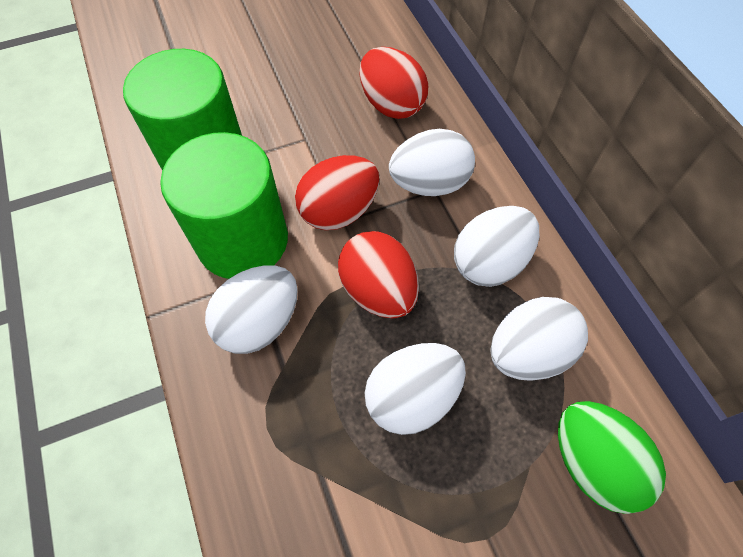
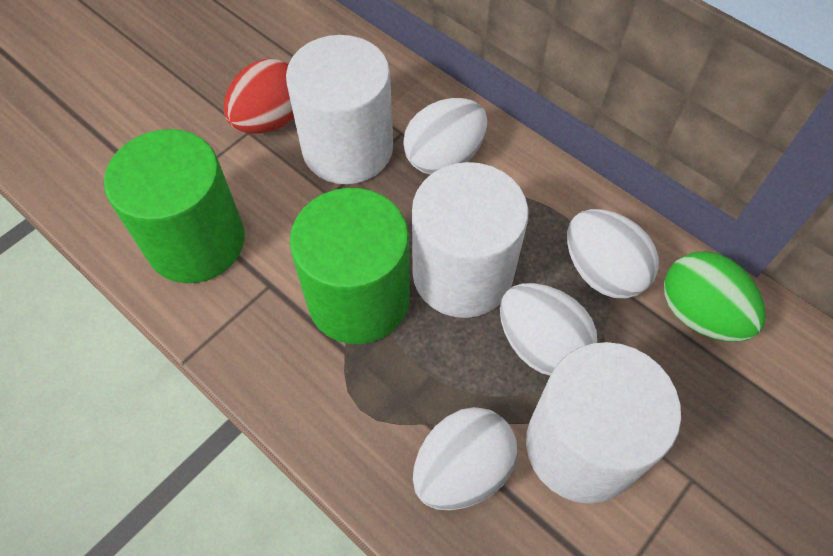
red egg: 3 -> 1
white cylinder: 0 -> 3
white egg: 5 -> 4

